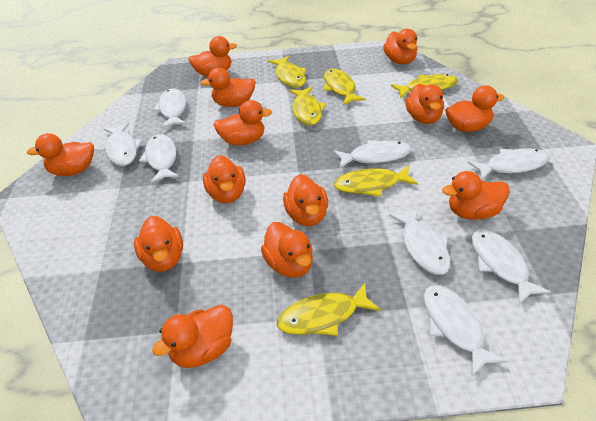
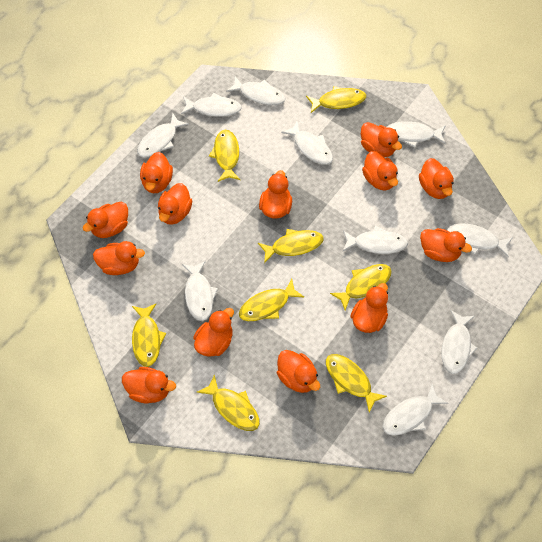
white fish: 8 -> 10
yellow fish: 6 -> 8

